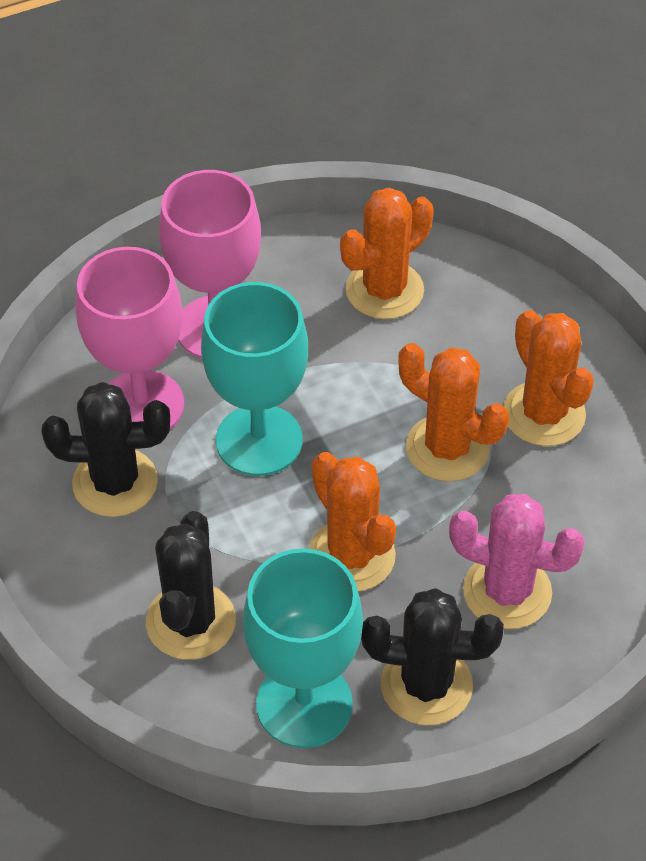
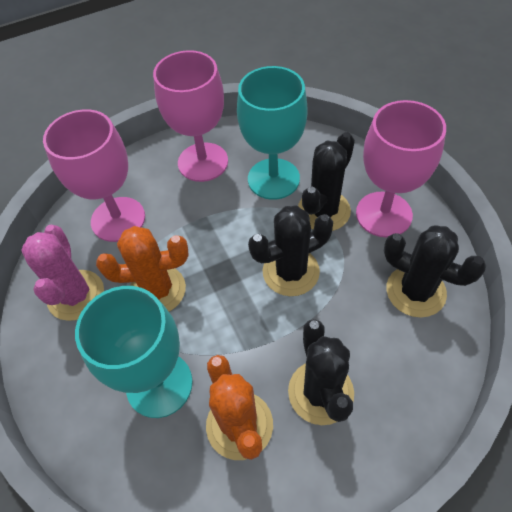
black cactus: 3 -> 4
orange cactus: 4 -> 2
pink goblet: 2 -> 3

